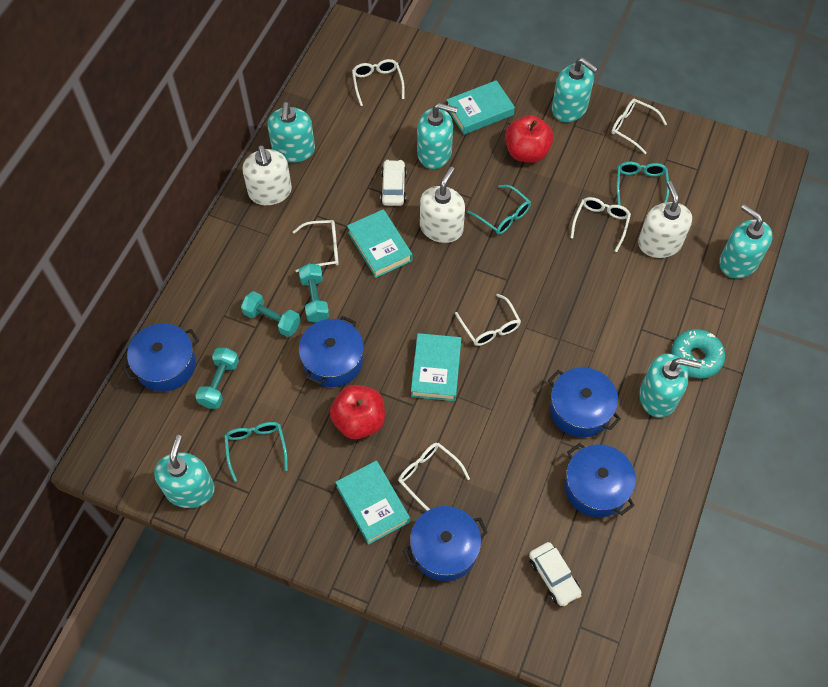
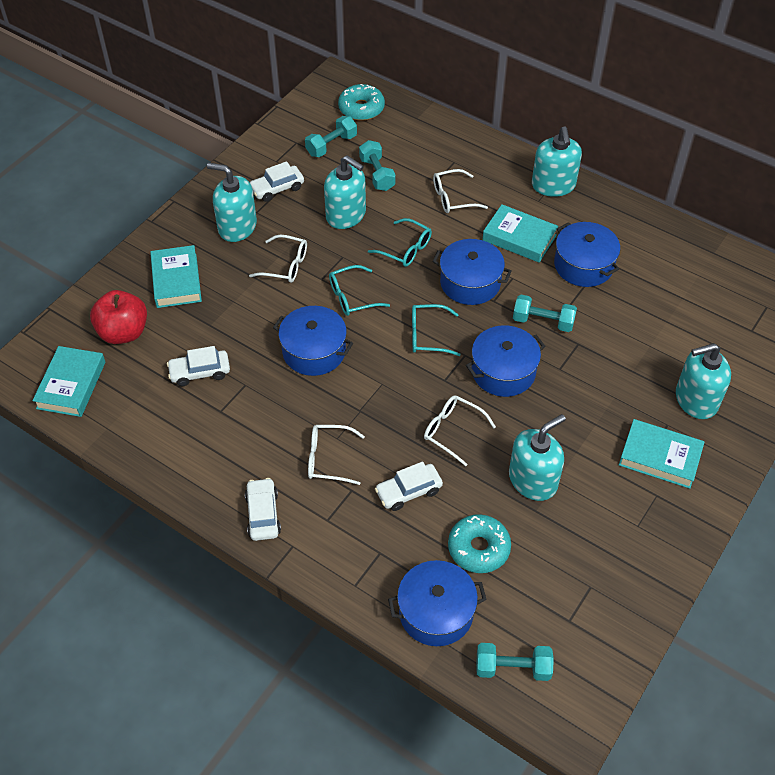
red apple: 2 -> 1
turquoise donut: 1 -> 2
turquoise dumbbell: 3 -> 4
turquoise soap dispenser: 6 -> 5
white car: 2 -> 4
white glasses: 6 -> 4
white soap dispenser: 3 -> 0

